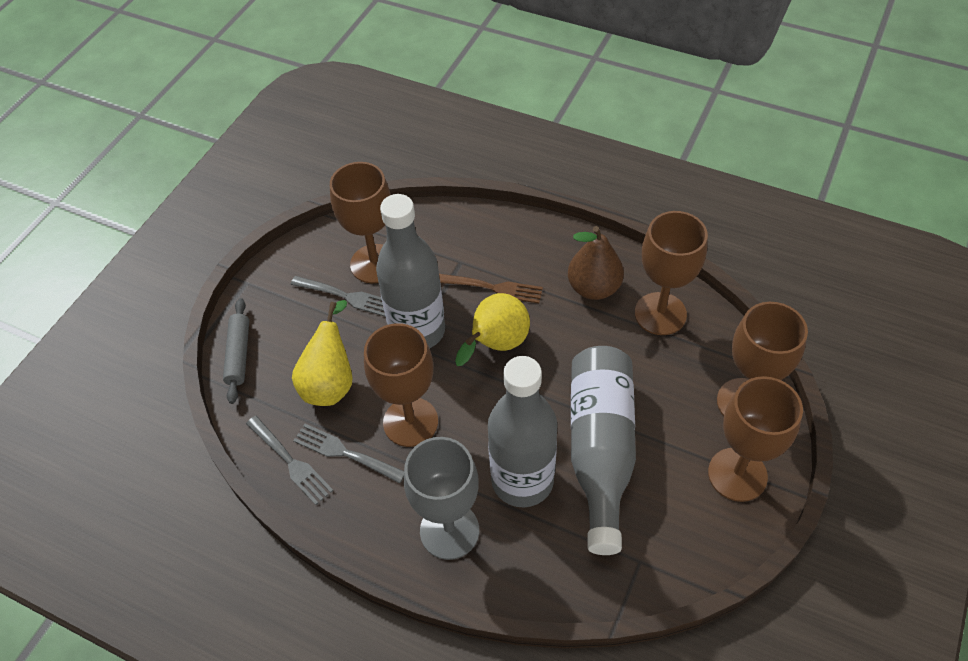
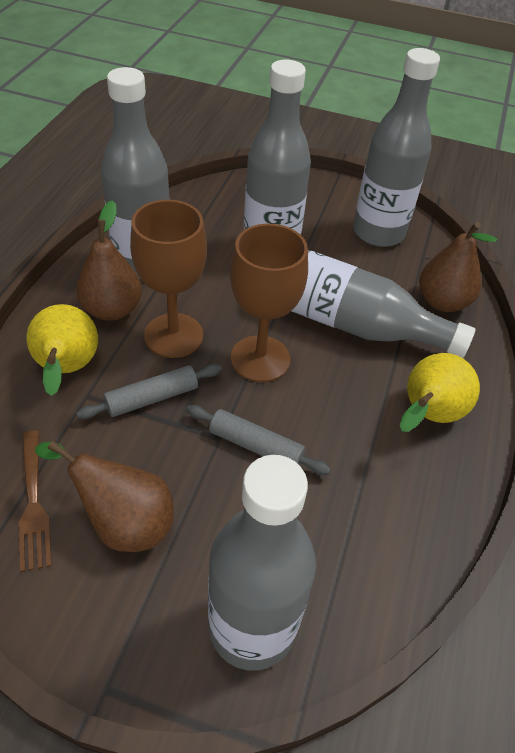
brown goblet: 5 -> 2
brown pear: 1 -> 3
grey bottle: 3 -> 5
grey fork: 3 -> 0
grey goblet: 1 -> 0
grey rolling pin: 1 -> 2

